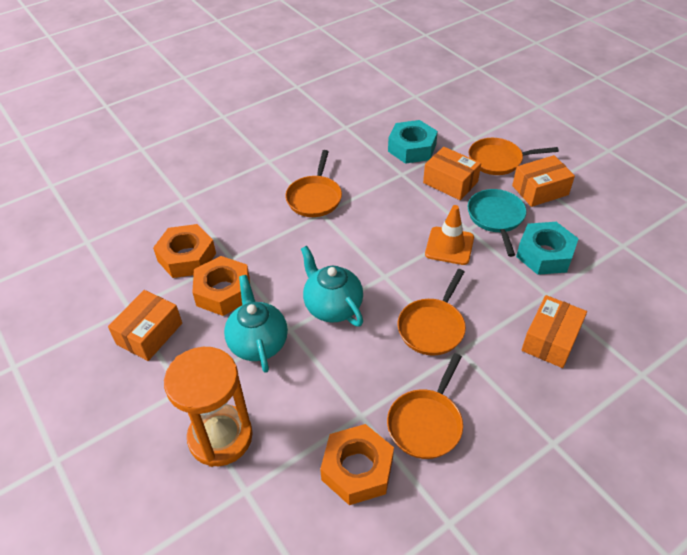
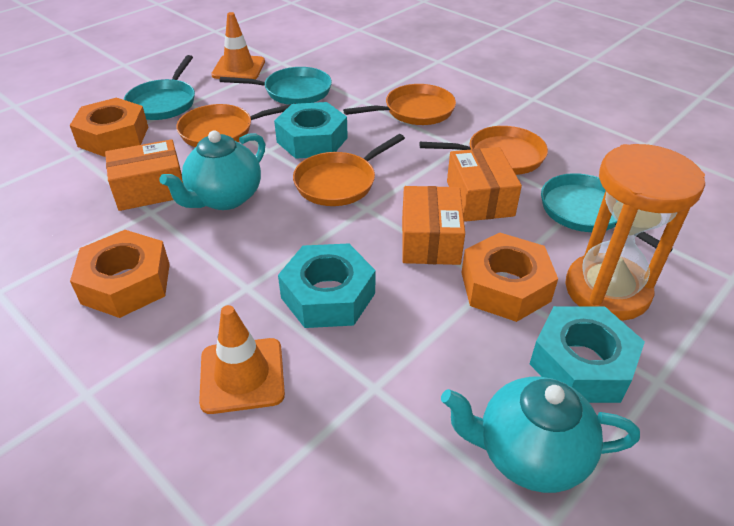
orange box: 4 -> 3
orange traffic cone: 1 -> 2
turquoise nut: 2 -> 3
turquoise pan: 1 -> 3

